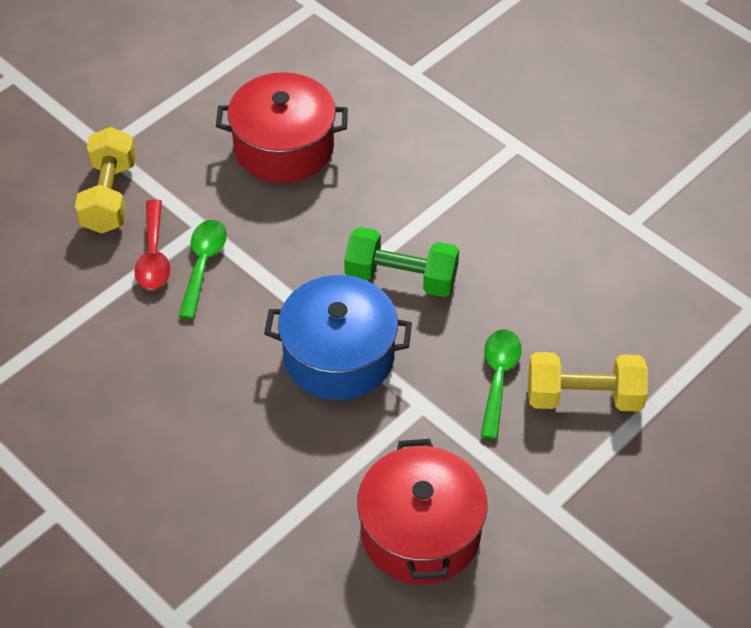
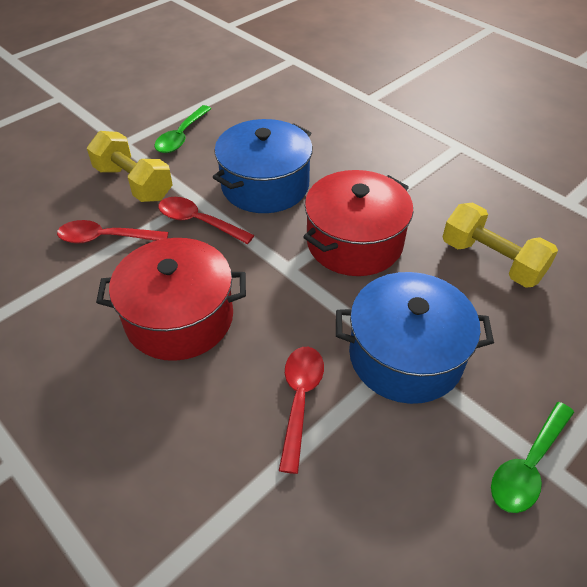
blue pot: 1 -> 2
green dumbbell: 1 -> 0
red spoon: 1 -> 3

